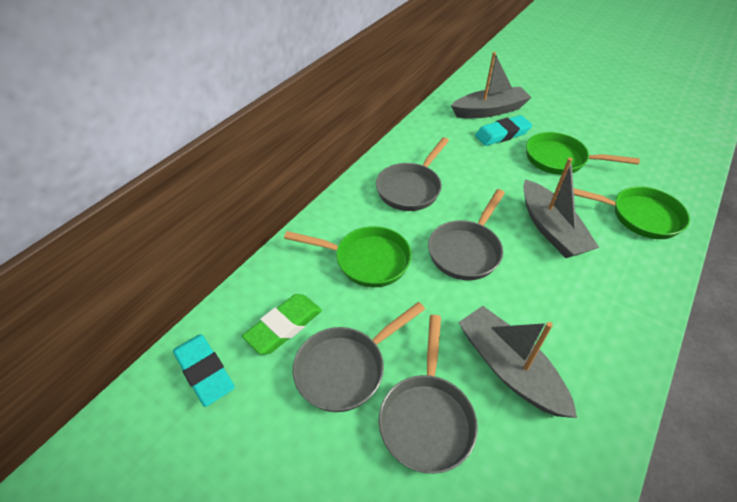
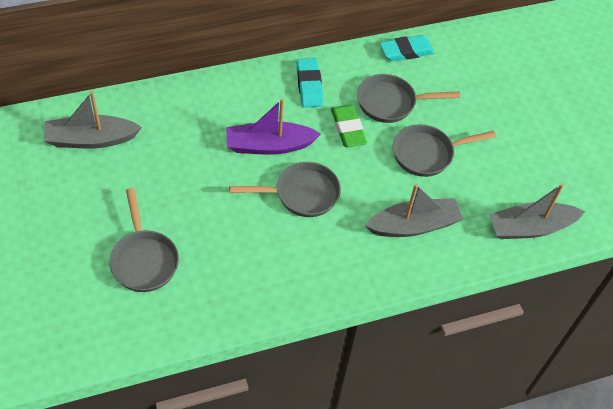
green pan: 3 -> 0
purple boat: 0 -> 1

